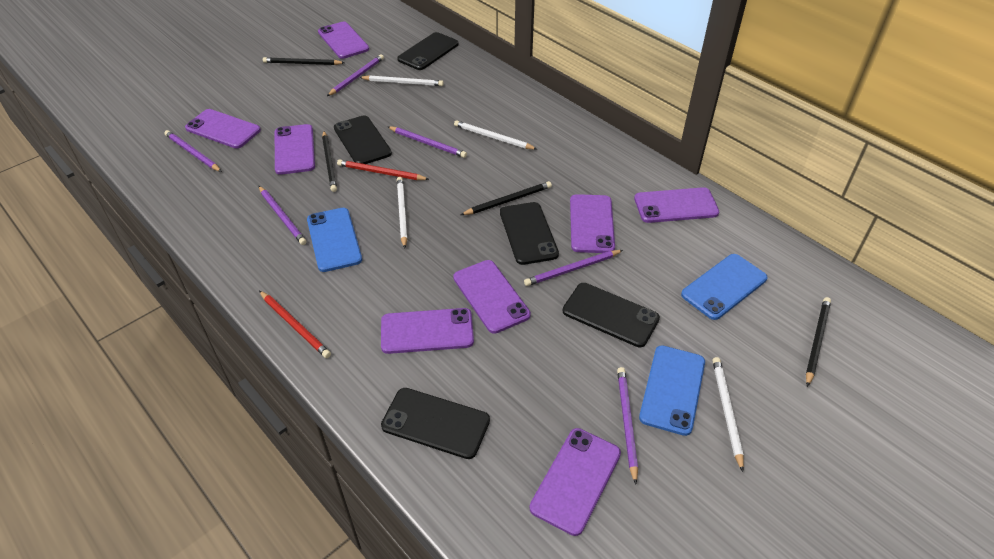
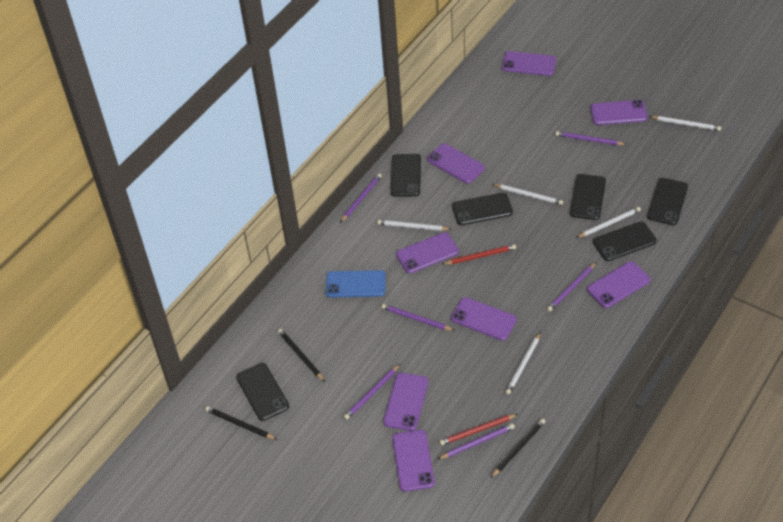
black pencil: 4 -> 3
black phone: 5 -> 6
blue phone: 3 -> 1
white pencil: 4 -> 5

